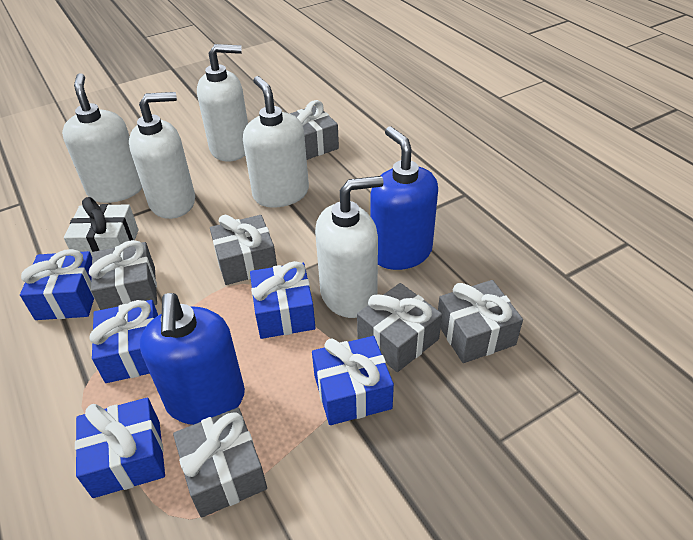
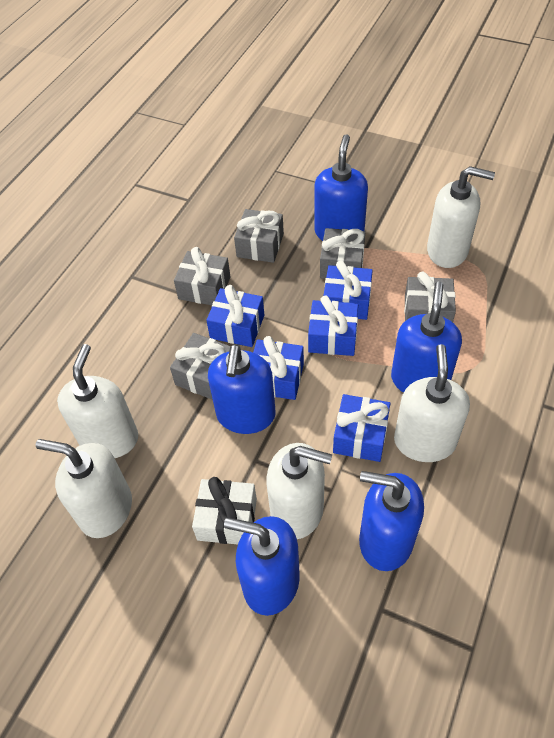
blue soap dispenser: 2 -> 5
grey gift: 6 -> 5

